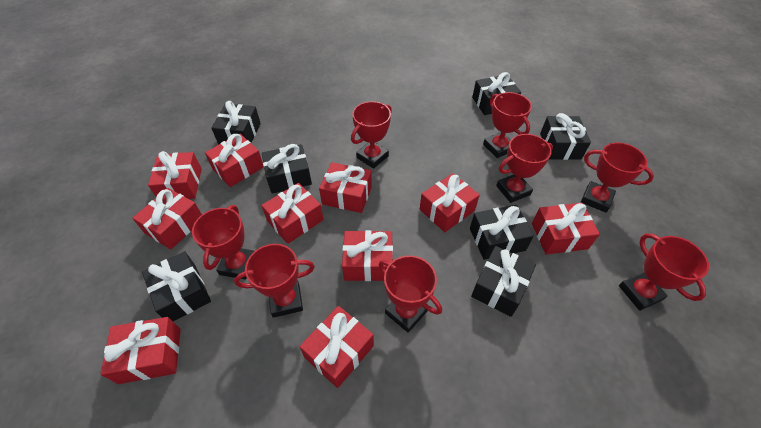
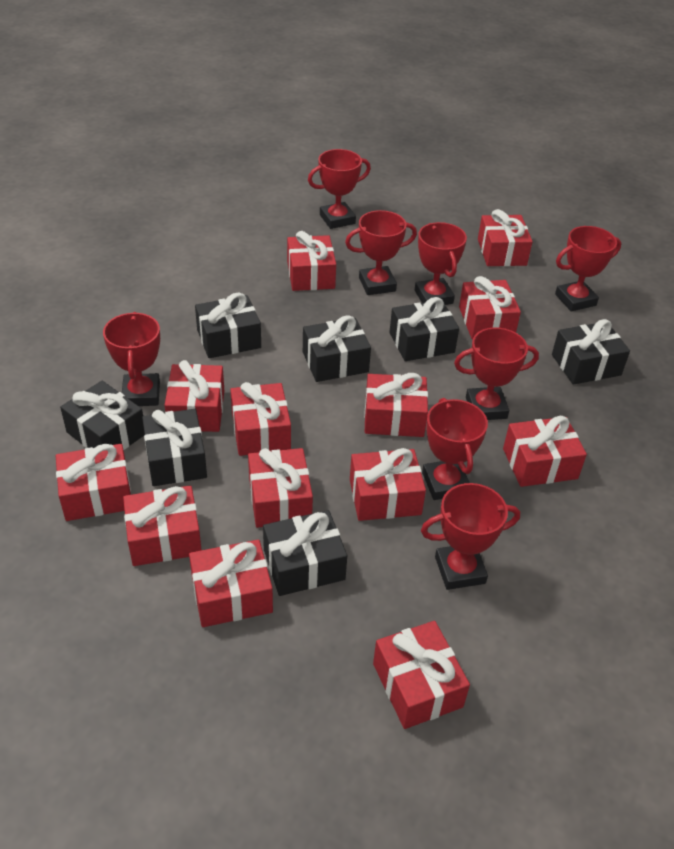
red gift: 10 -> 13

